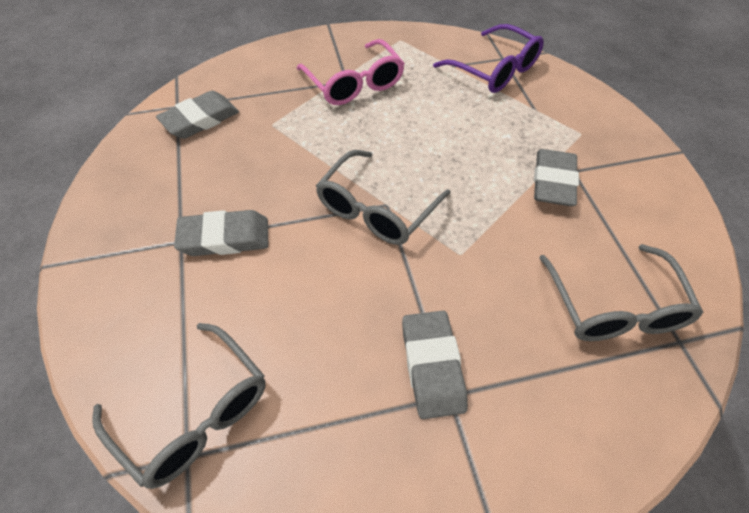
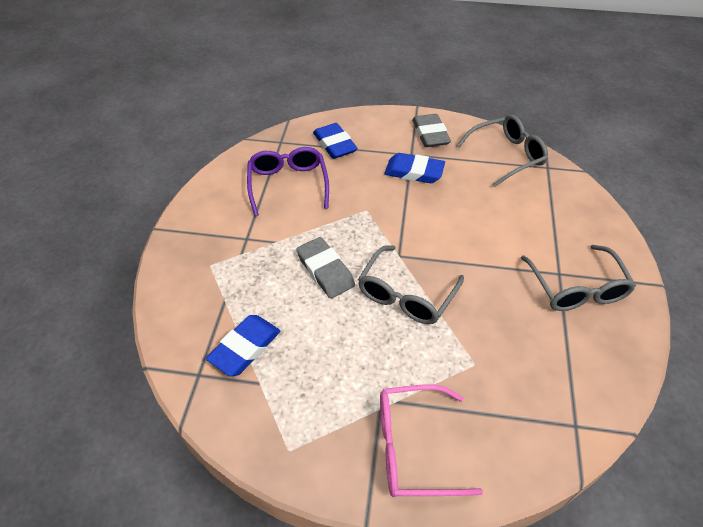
blue eraser: 0 -> 3
grey eraser: 4 -> 2

